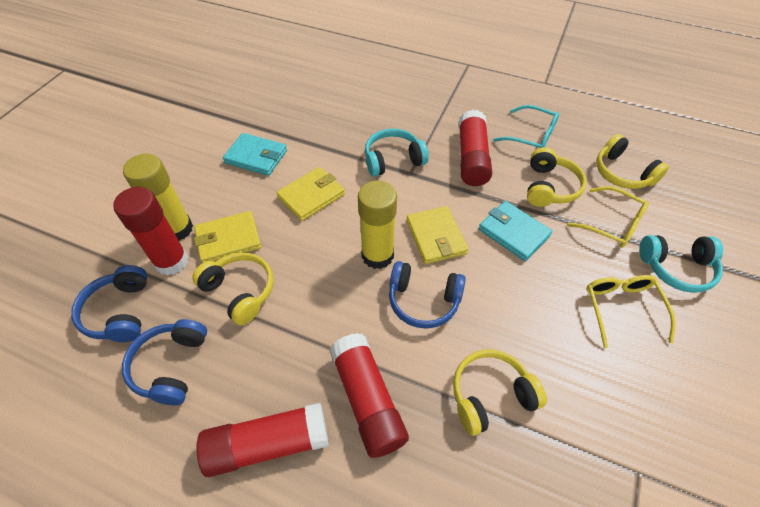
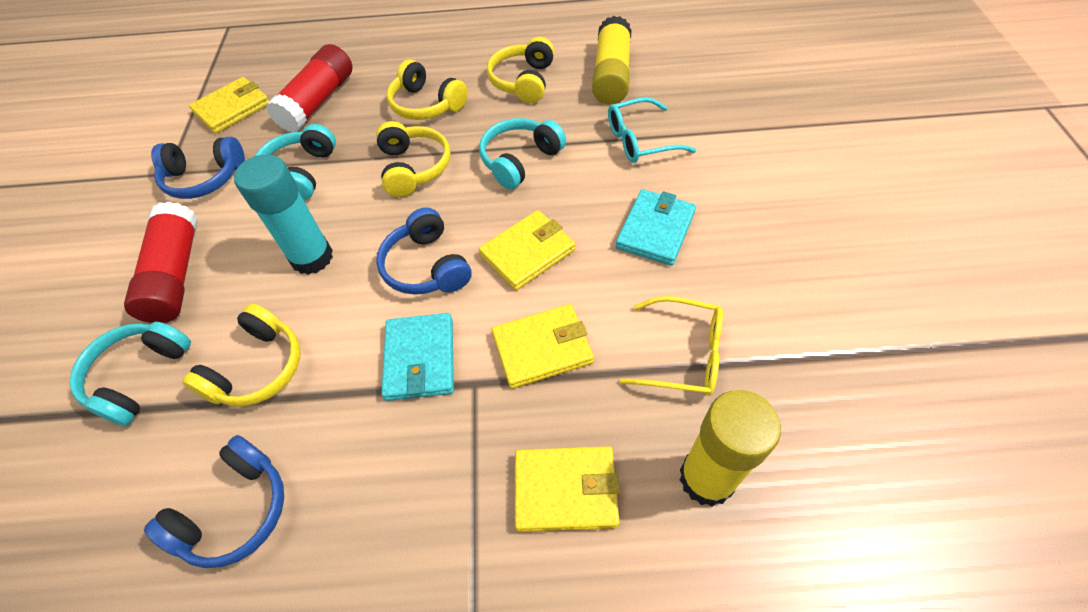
red glue stick: 4 -> 2
turquoise glue stick: 0 -> 1
turquoise headphones: 2 -> 3
yellow glasses: 2 -> 1
yellow wallet: 3 -> 4

